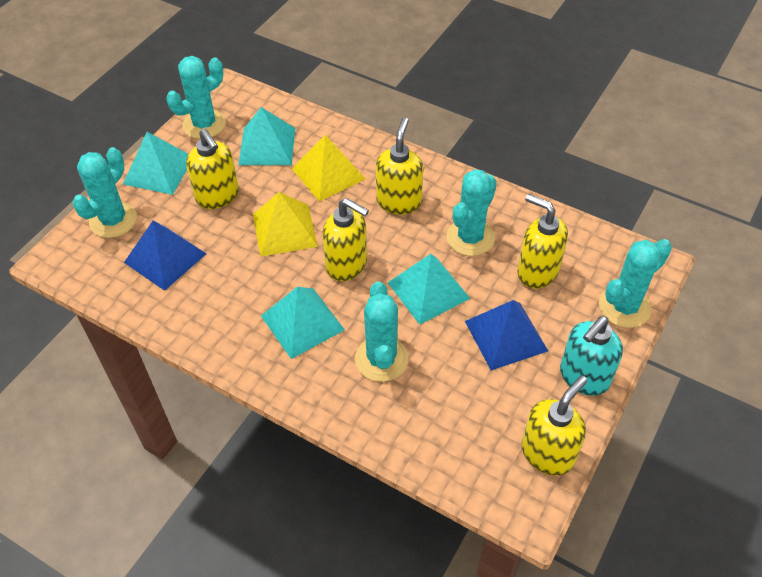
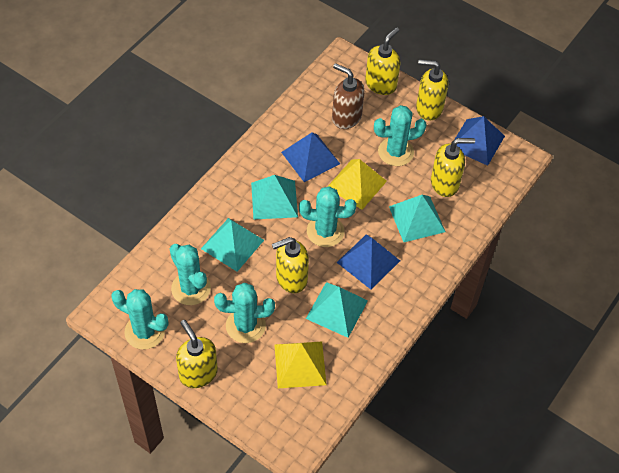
blue pyramid: 2 -> 3
brown soap dispenser: 0 -> 1
turquoise soap dispenser: 1 -> 0

